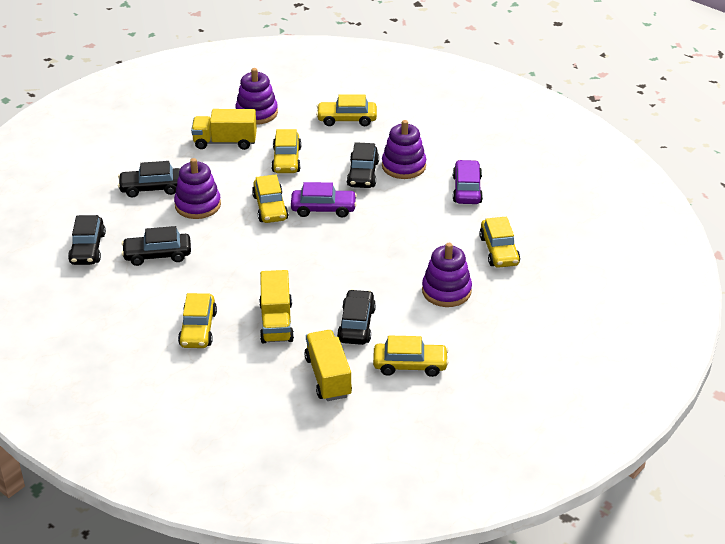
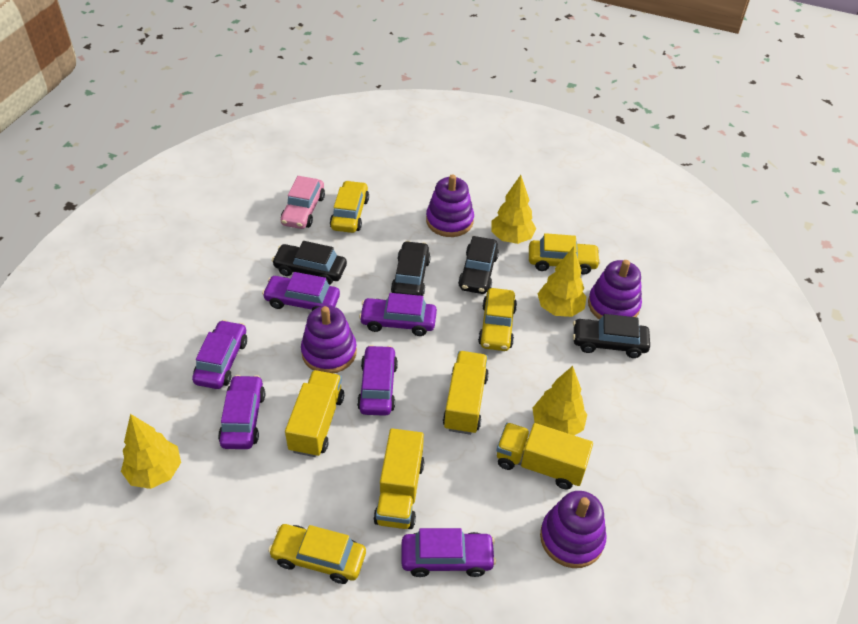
black car: 5 -> 4
pink car: 0 -> 1
purple car: 2 -> 6
yellow car: 6 -> 4
yellow tree: 0 -> 4
yellow truck: 3 -> 4

